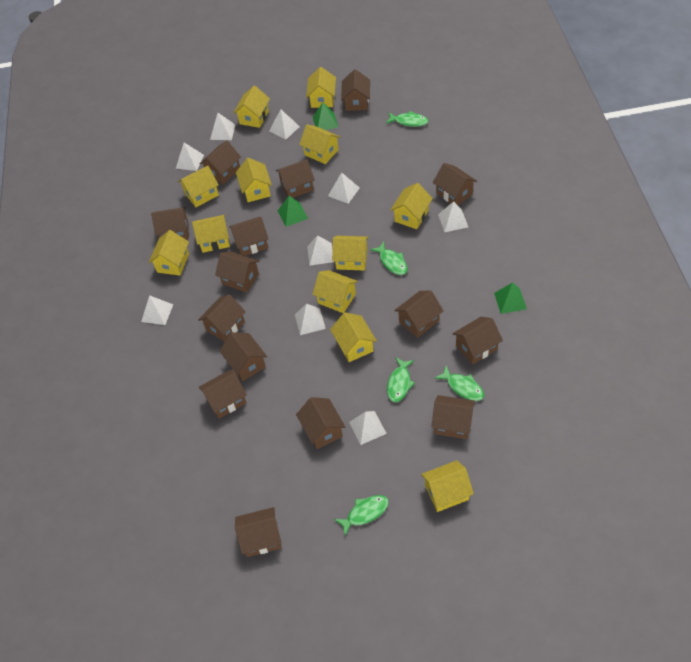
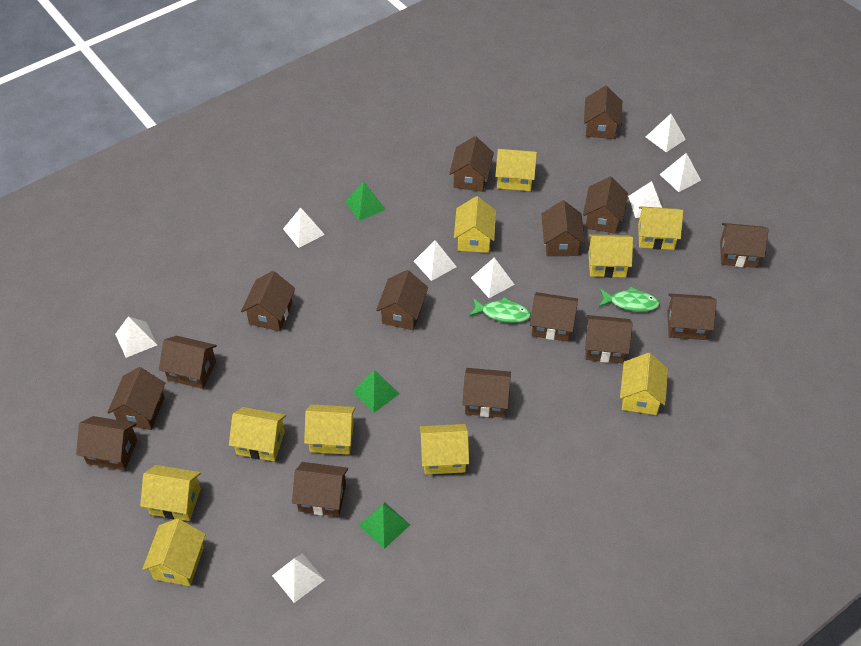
green fish: 5 -> 2
white pyramid: 9 -> 8
yellow house: 12 -> 10

